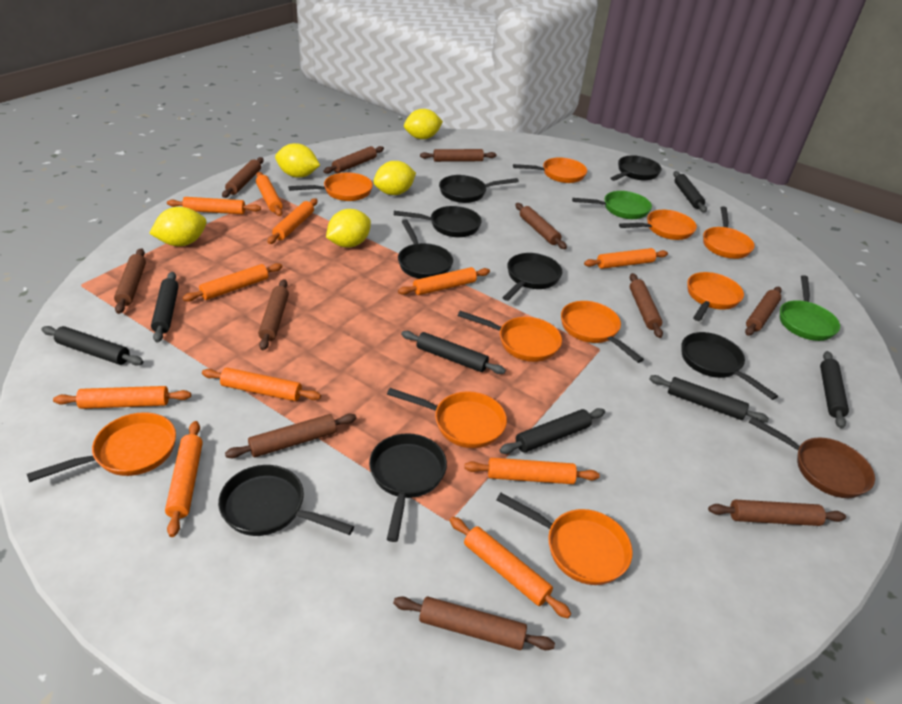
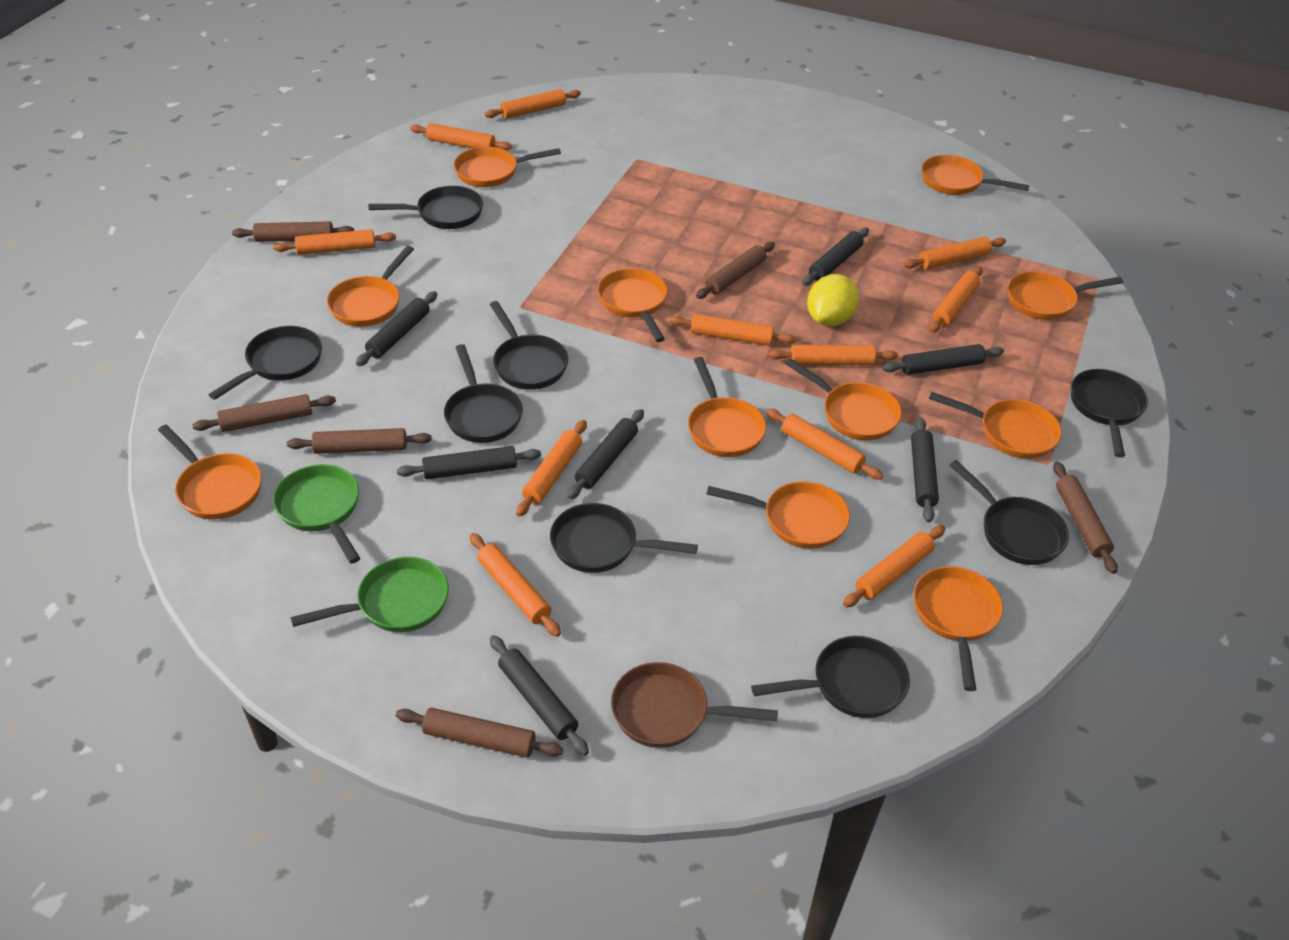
brown rolling pin: 11 -> 6
orange pan: 10 -> 11
yellow lemon: 5 -> 1

